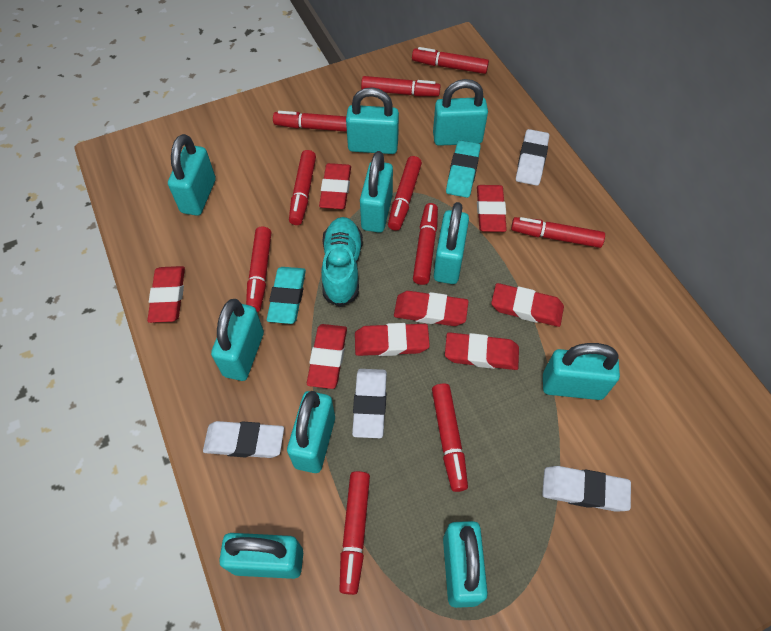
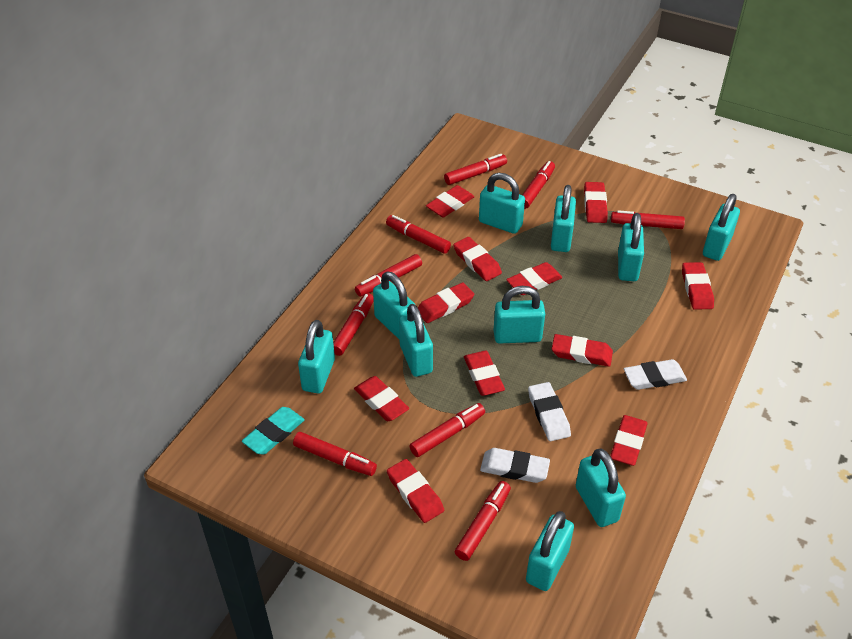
red eraser: 8 -> 11
red marker: 10 -> 9
turquoise eraser: 2 -> 1
turquoise shoe: 1 -> 0
white eraser: 4 -> 3

